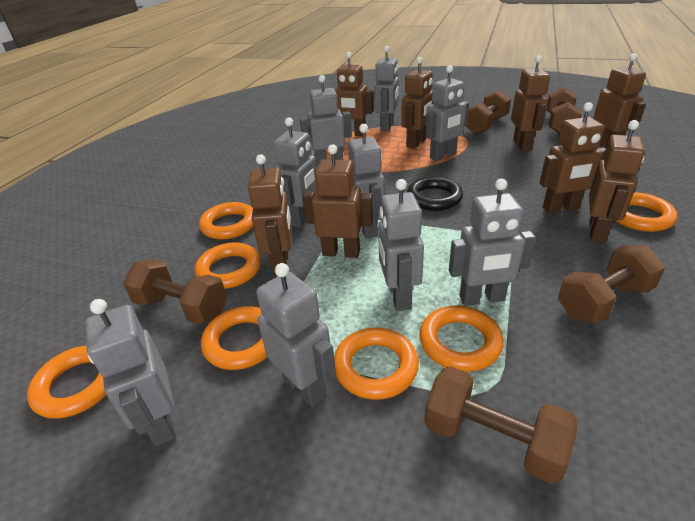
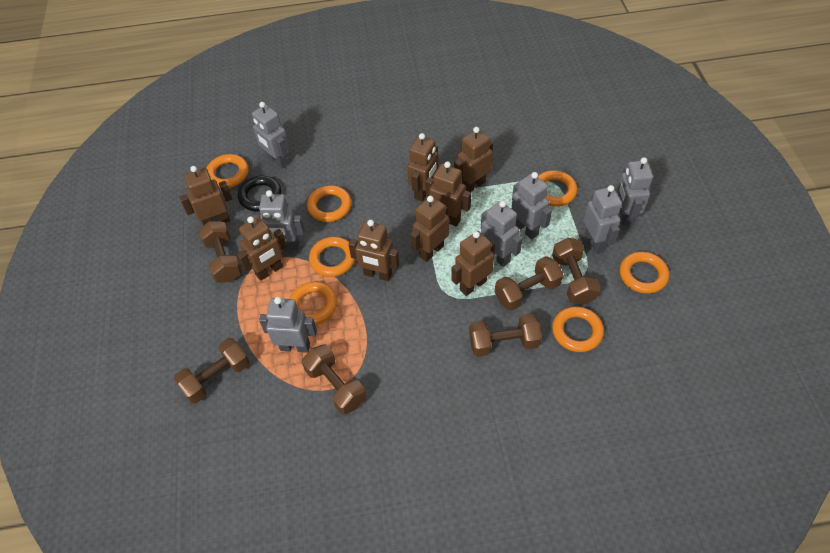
brown dumbbell: 5 -> 6
grey robot: 9 -> 7

